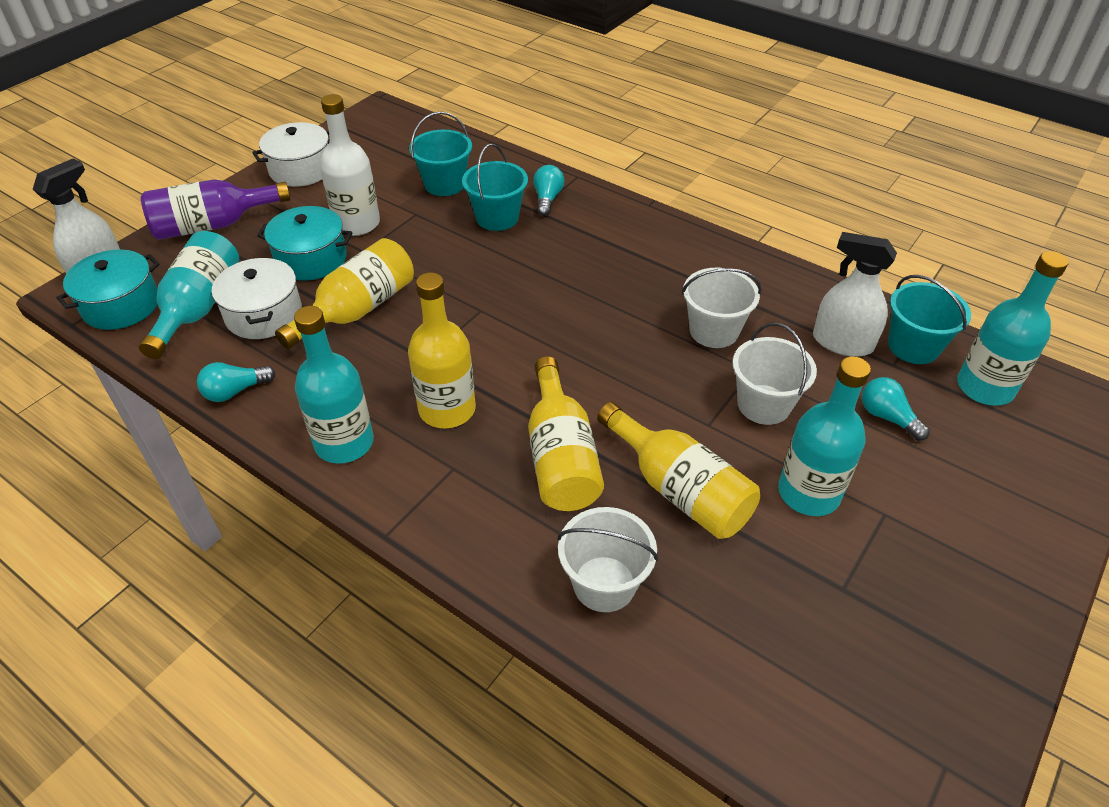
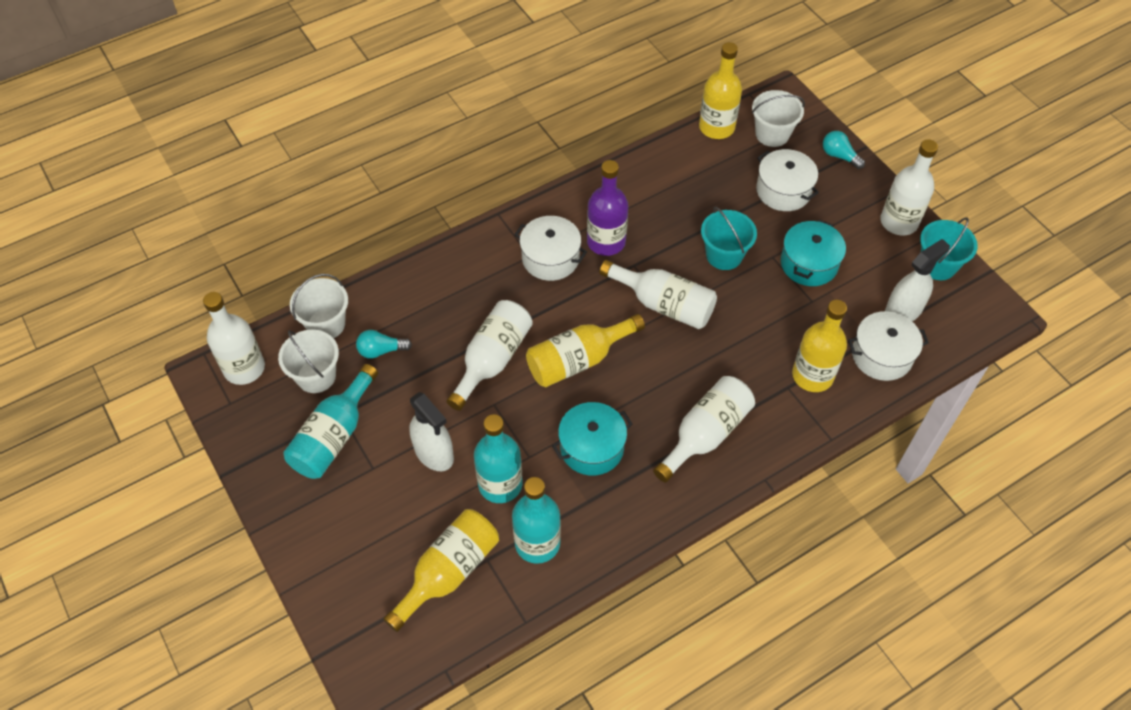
turquoise bottle: 4 -> 3
turquoise bucket: 3 -> 2
turquoise light bulb: 3 -> 2
white bottle: 1 -> 5
white pot: 2 -> 3

